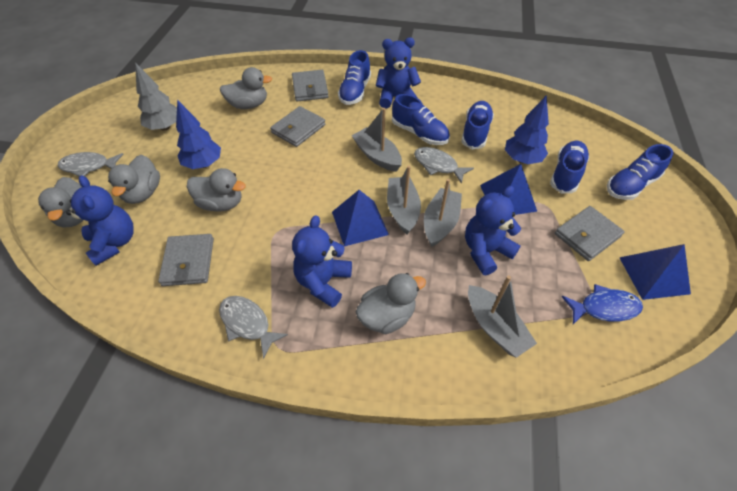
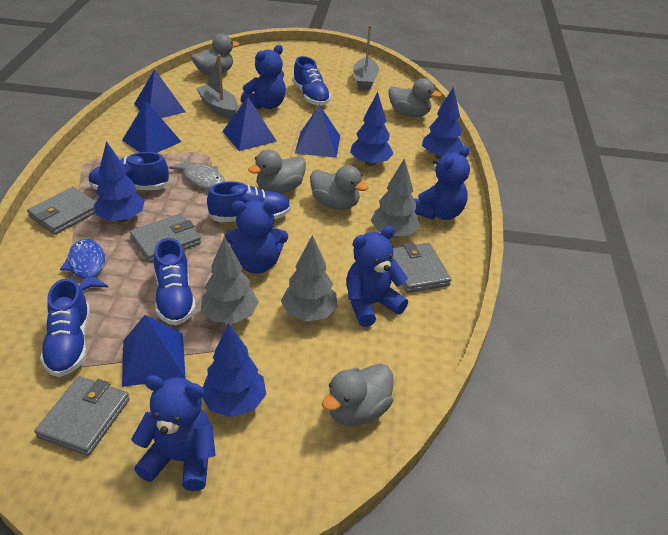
blue pyramid: 3 -> 5
blue teddy bear: 4 -> 5
blue tree: 2 -> 4
grey boat: 4 -> 2
grey fish: 3 -> 1
grey tree: 1 -> 3

